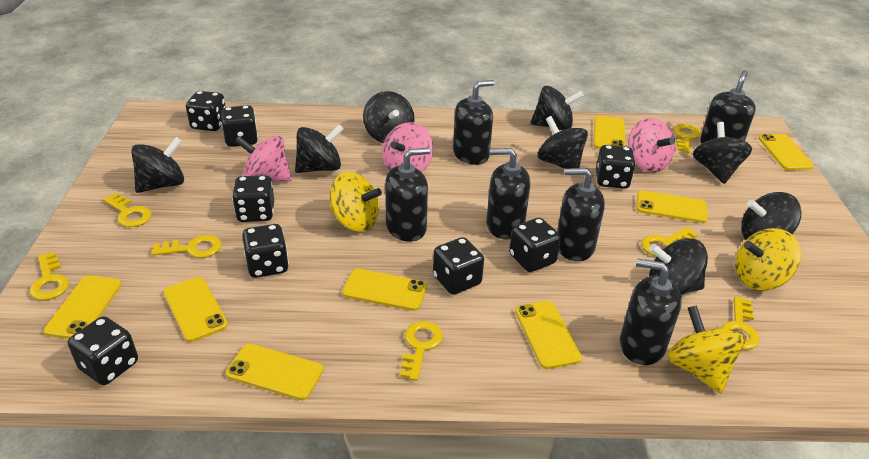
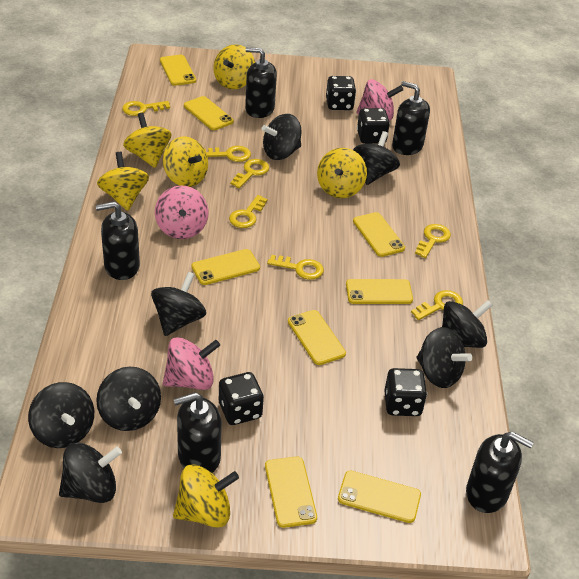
black dice: 8 -> 4
black soap dispenser: 6 -> 5
yellow spinning top: 3 -> 6

